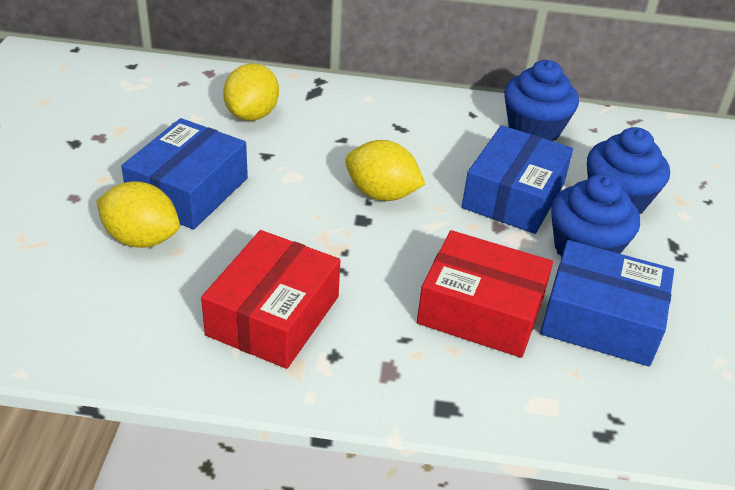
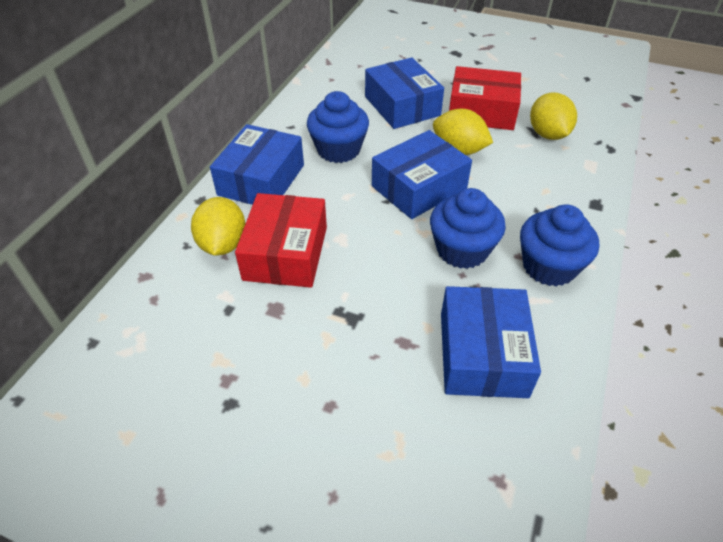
blue box: 3 -> 4

